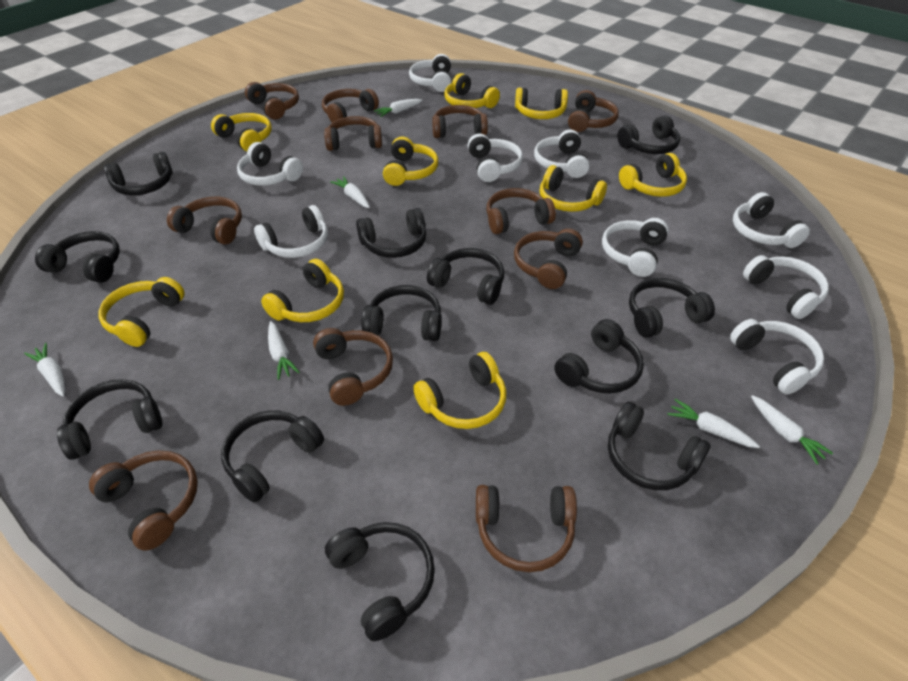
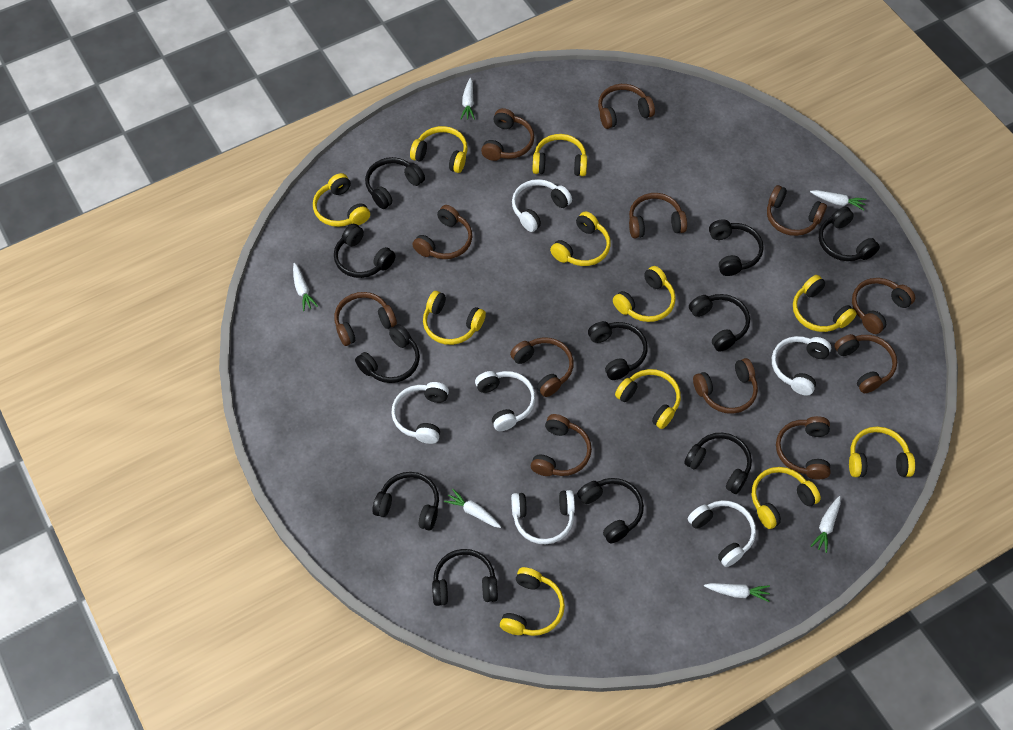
black headphones: 12 -> 11
brown headphones: 11 -> 12
white headphones: 9 -> 6
yellow headphones: 9 -> 11

